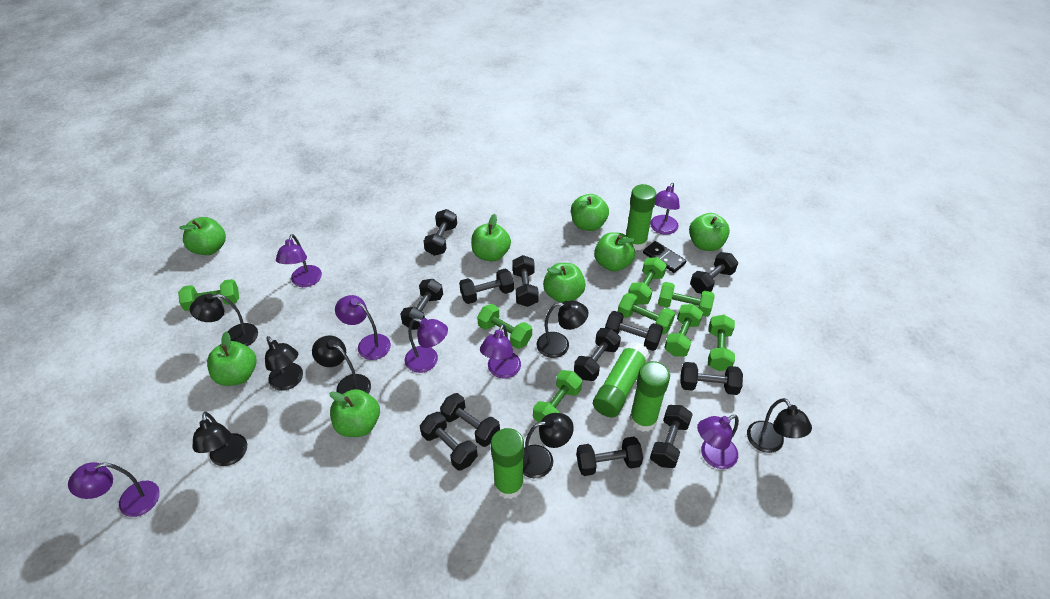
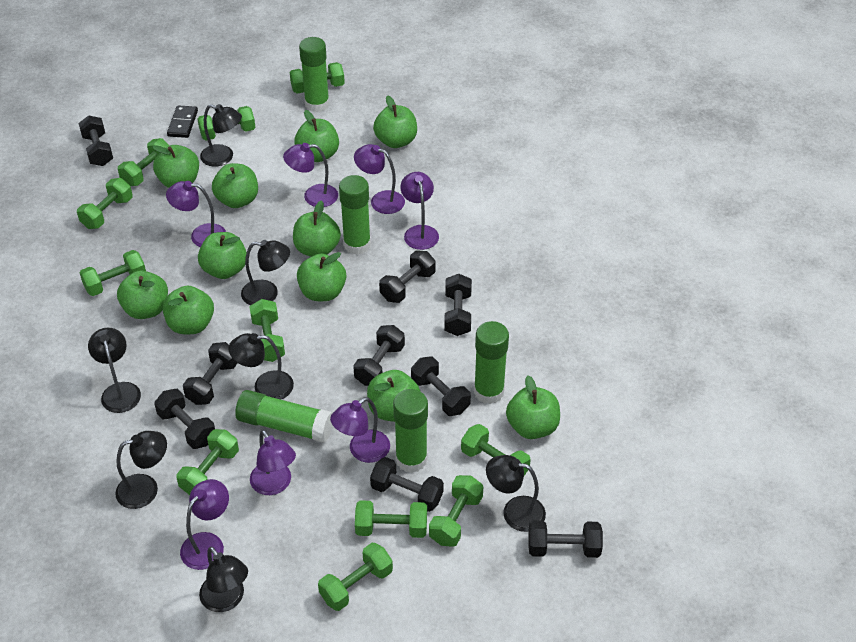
black dumbbell: 12 -> 9
green apple: 8 -> 11
green dumbbell: 8 -> 11
green glue stick: 4 -> 5

